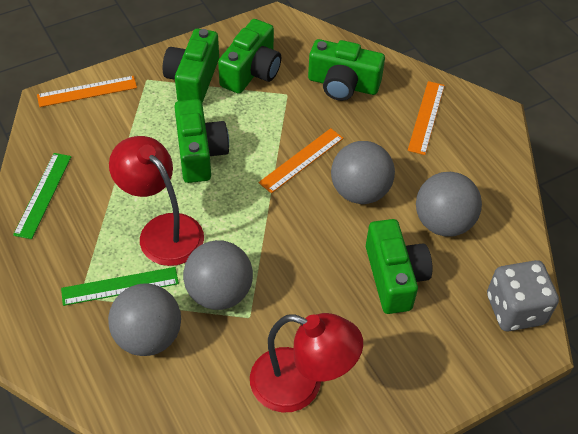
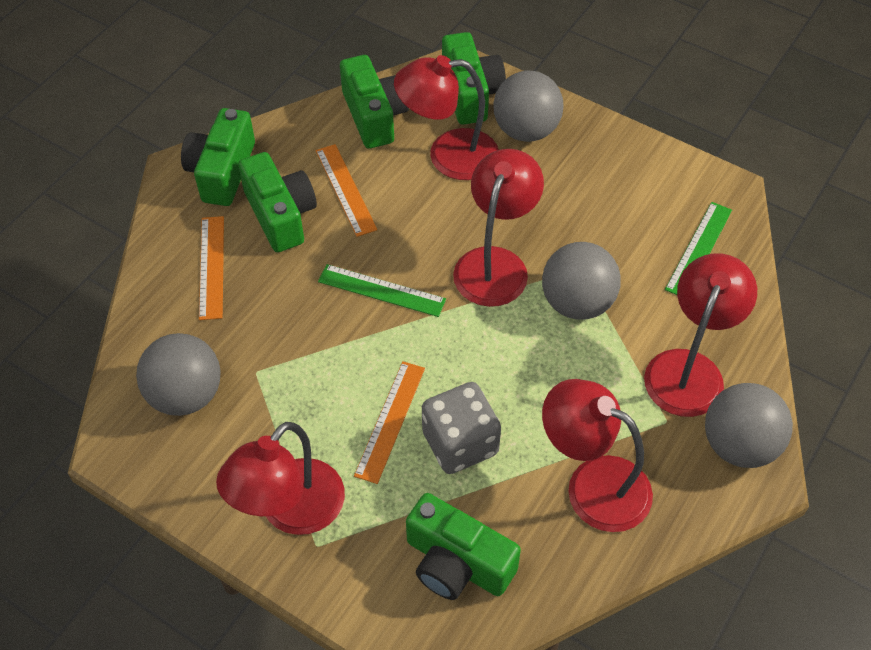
red lamp: 2 -> 5

